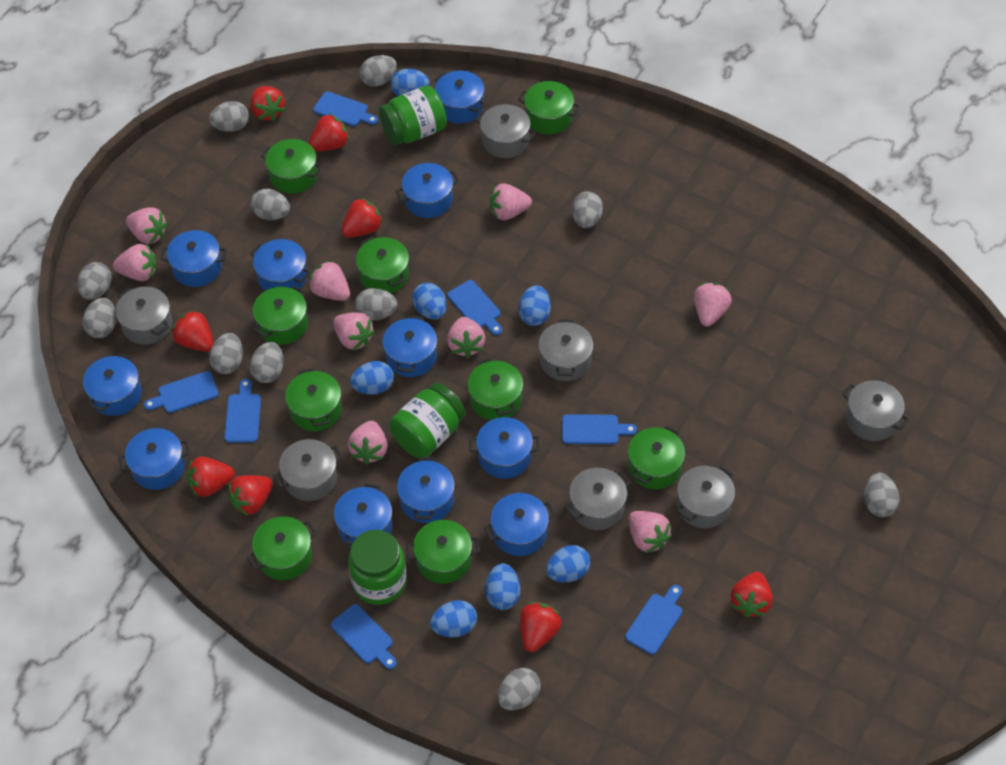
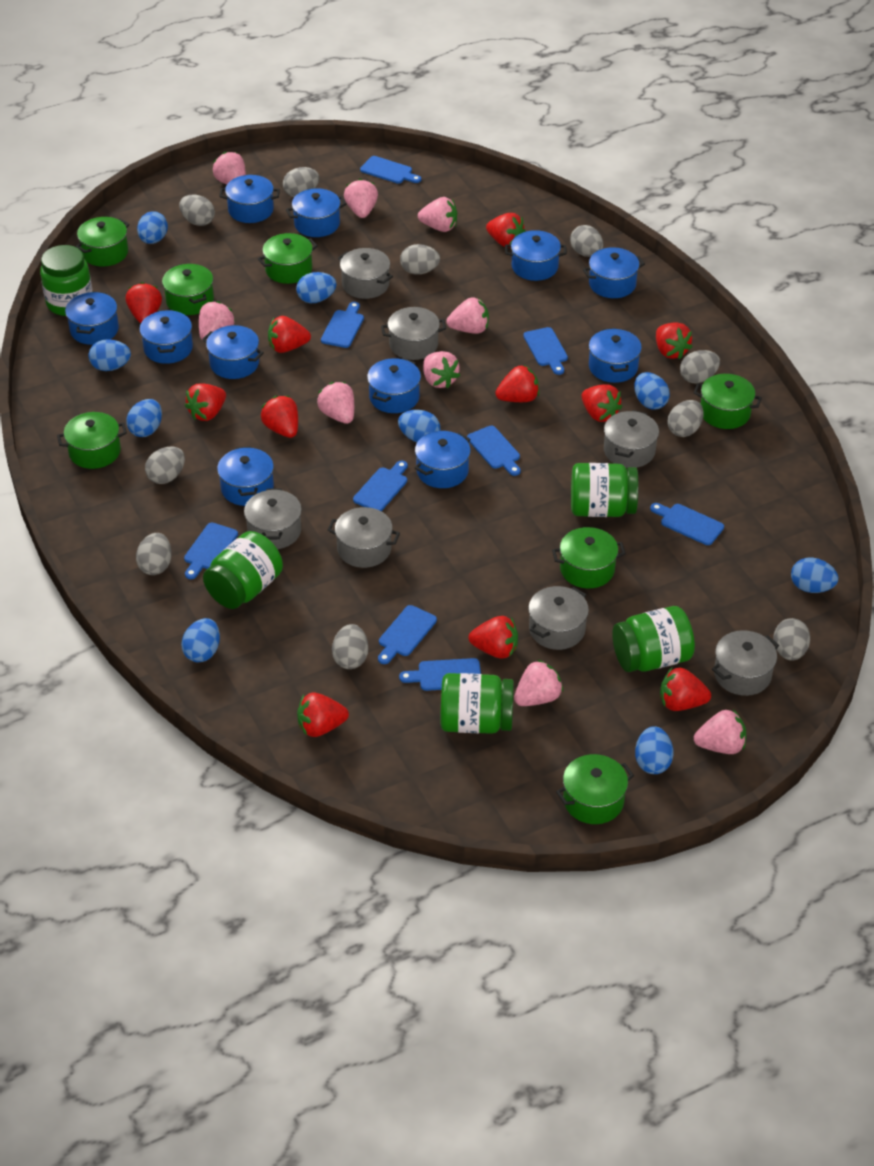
blue cutting board: 7 -> 9
blue egg: 7 -> 9
green jar: 3 -> 5
green pot: 9 -> 7
grey egg: 11 -> 10
red strawberry: 8 -> 11

